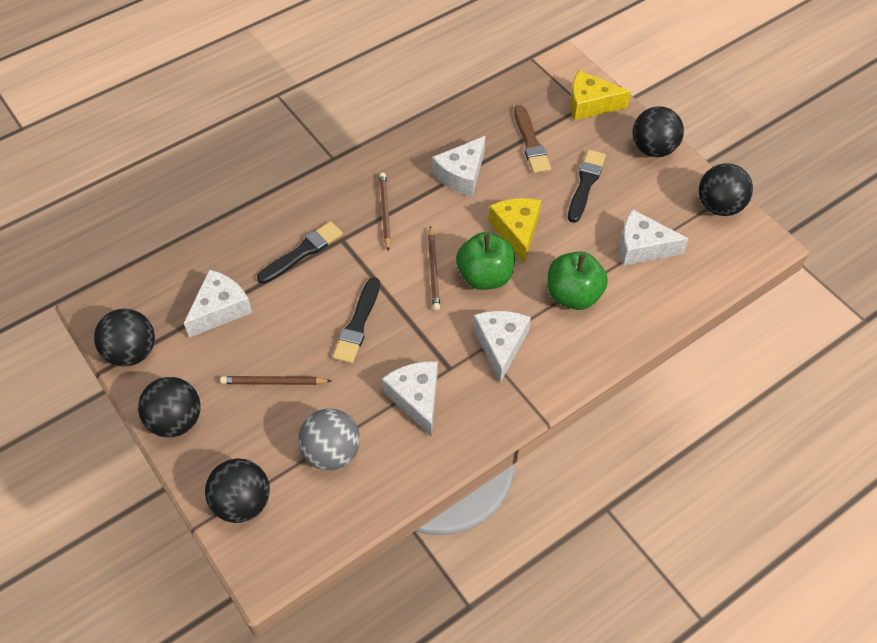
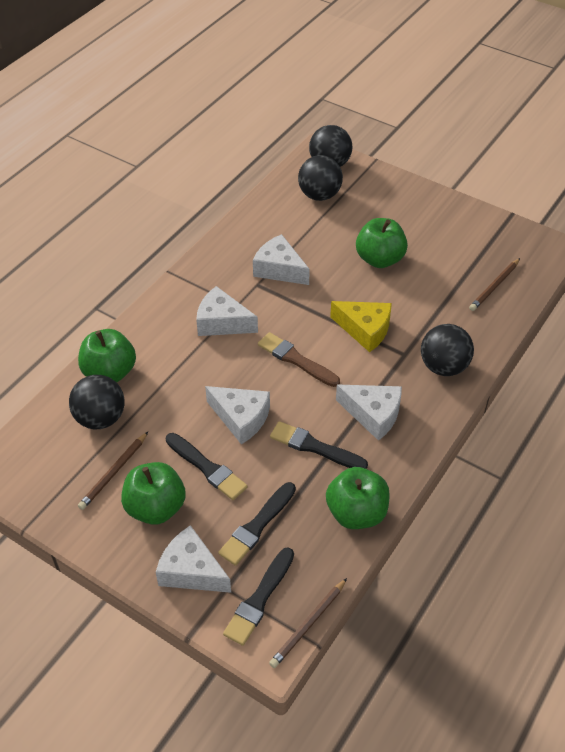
black ball: 5 -> 4
black brush: 3 -> 4
green apple: 2 -> 4
grey ball: 1 -> 0
yellow cheese: 2 -> 1

